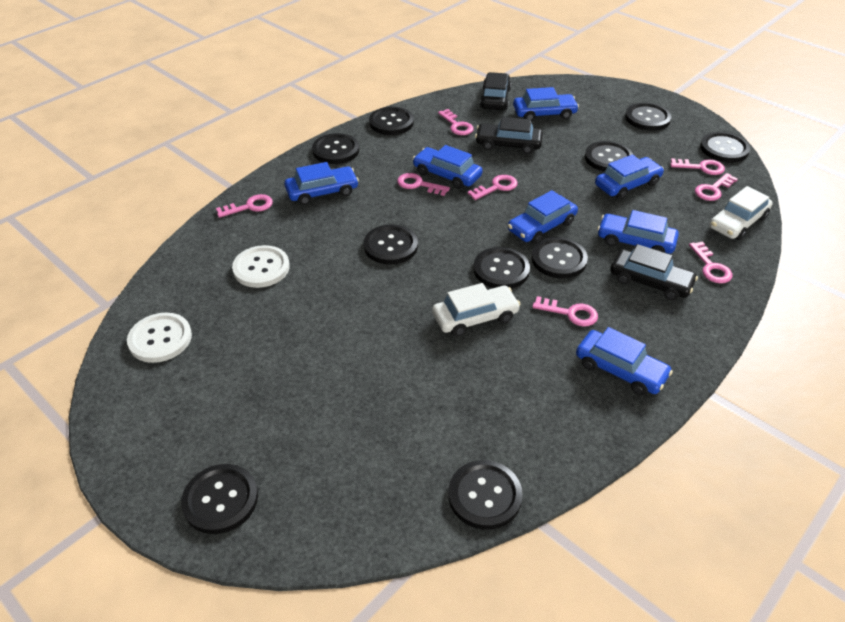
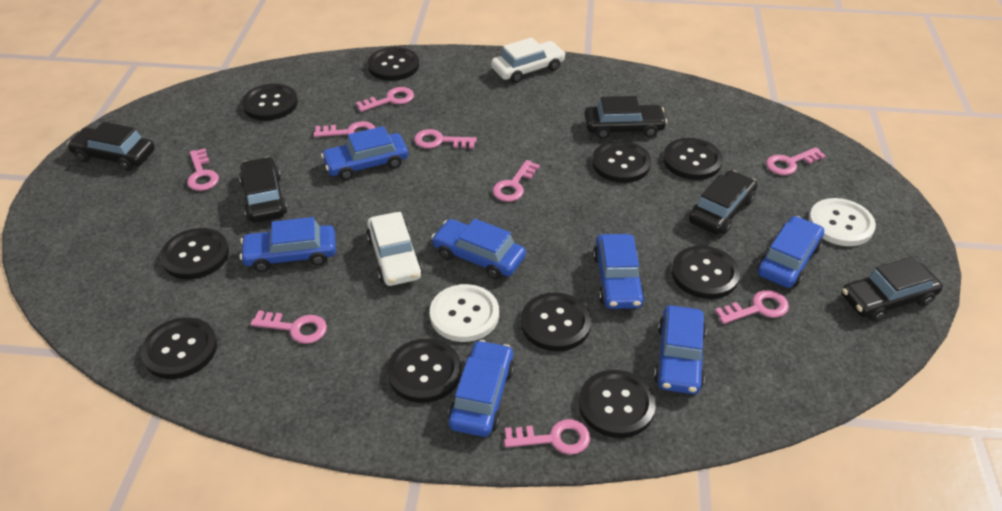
black car: 3 -> 5
pink key: 8 -> 9

